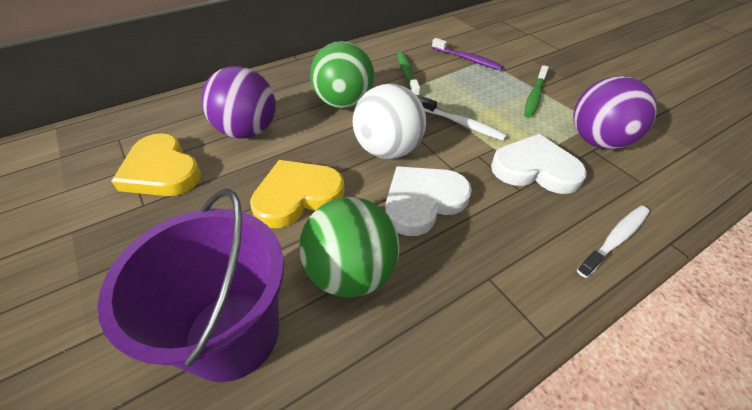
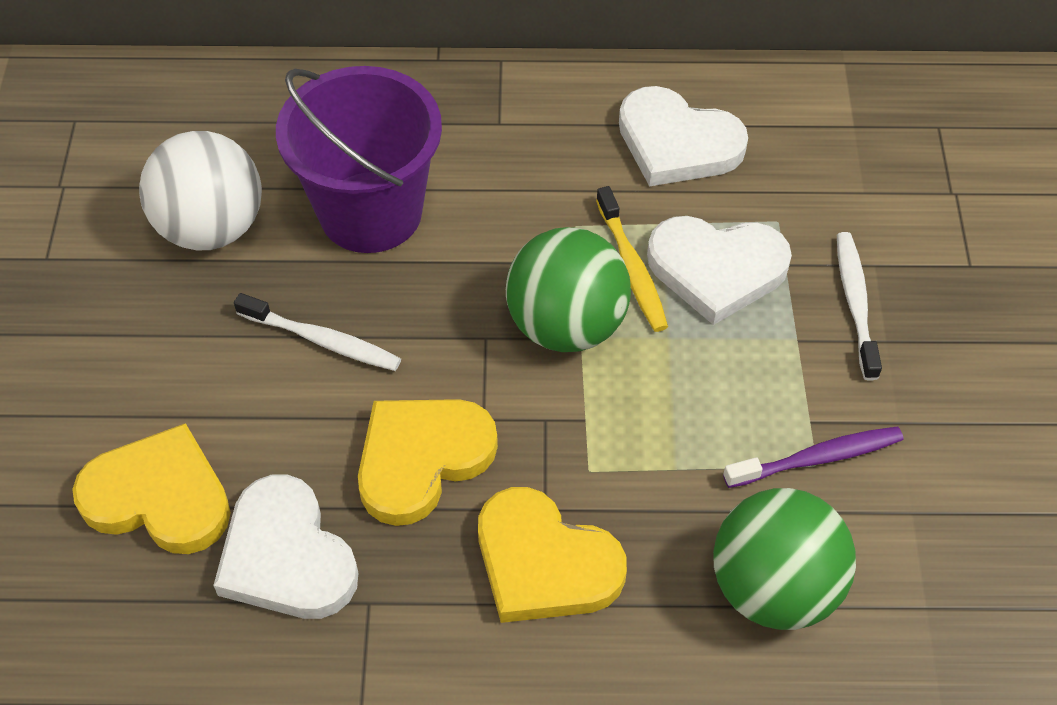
green toothbrush: 2 -> 0
purple ball: 2 -> 0
white heart: 2 -> 3
yellow heart: 2 -> 3
yellow toothbrush: 0 -> 1

